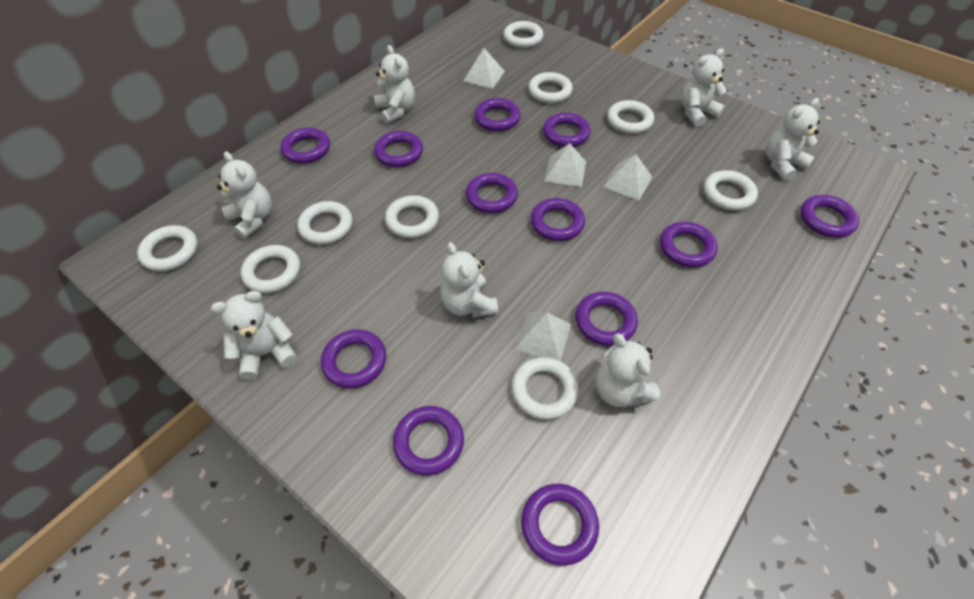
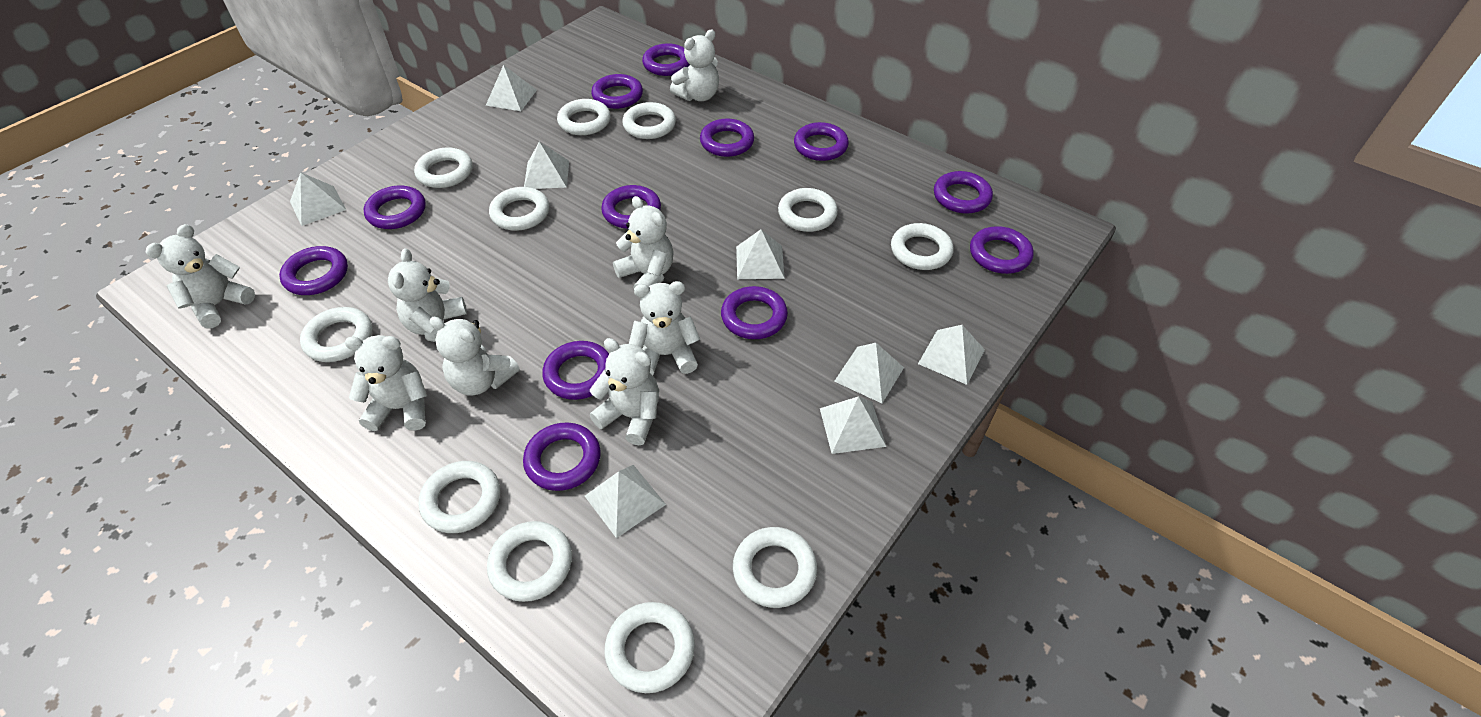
white pyramid: 4 -> 8
white ring: 9 -> 11
white teddy bear: 7 -> 8

